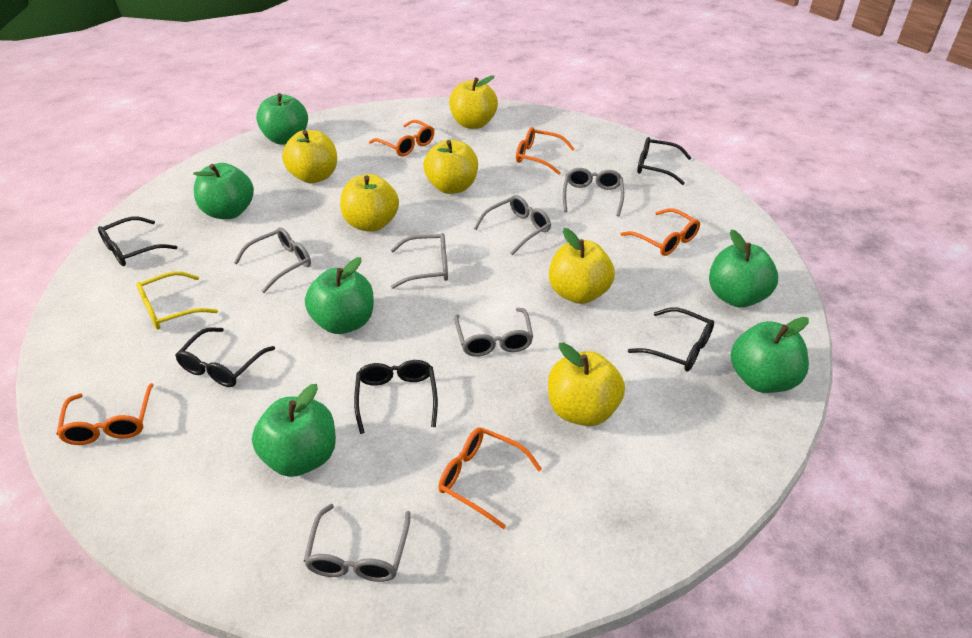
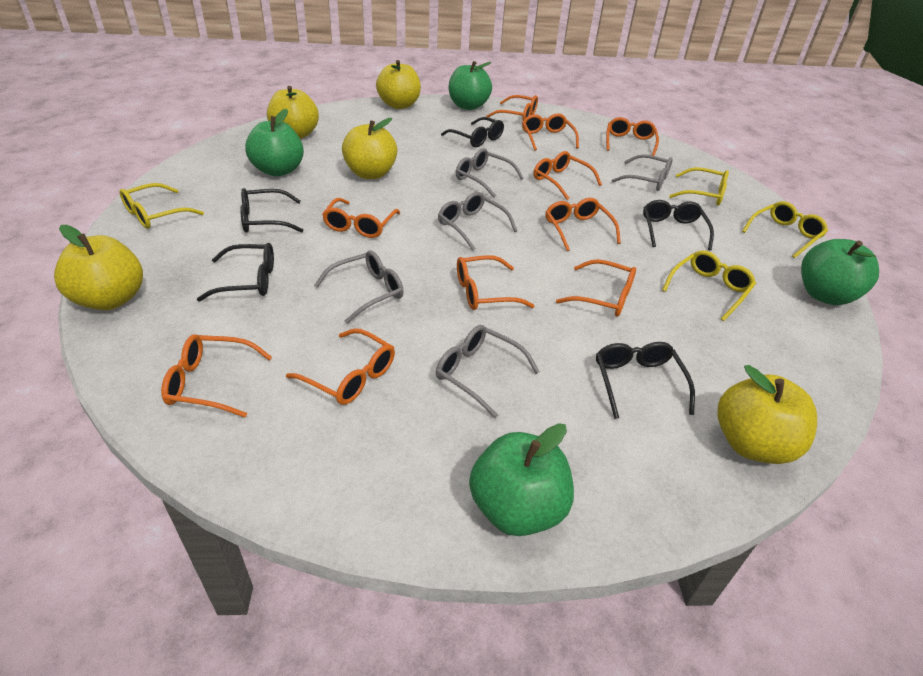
green apple: 6 -> 4
grey glasses: 6 -> 5
orange glasses: 5 -> 10
yellow apple: 6 -> 5
yellow glasses: 1 -> 4

